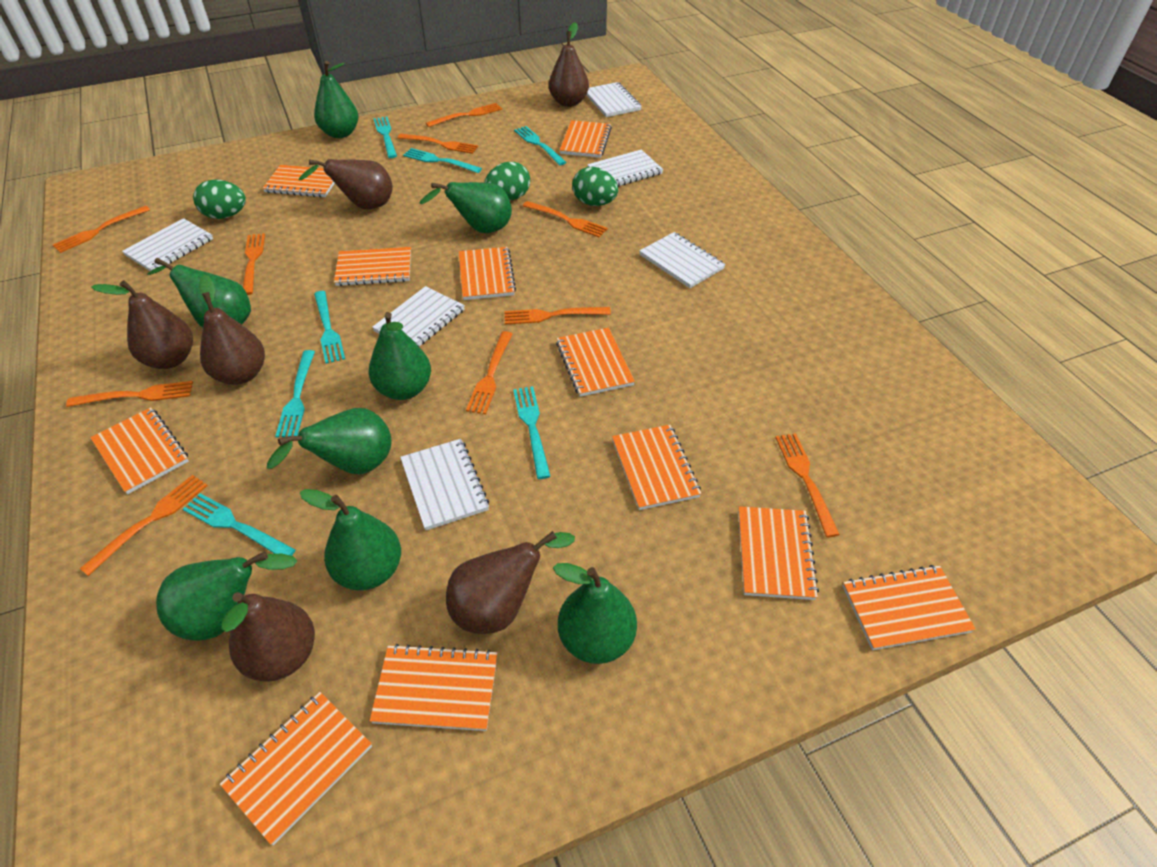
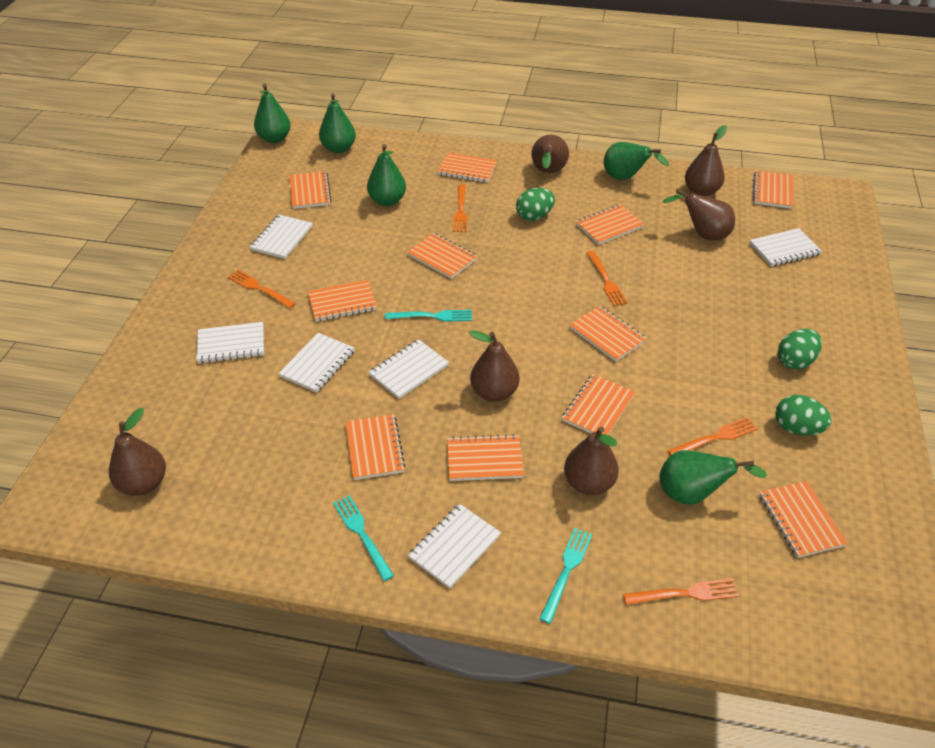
green pear: 8 -> 5
orange fork: 10 -> 5
turquoise fork: 7 -> 3

